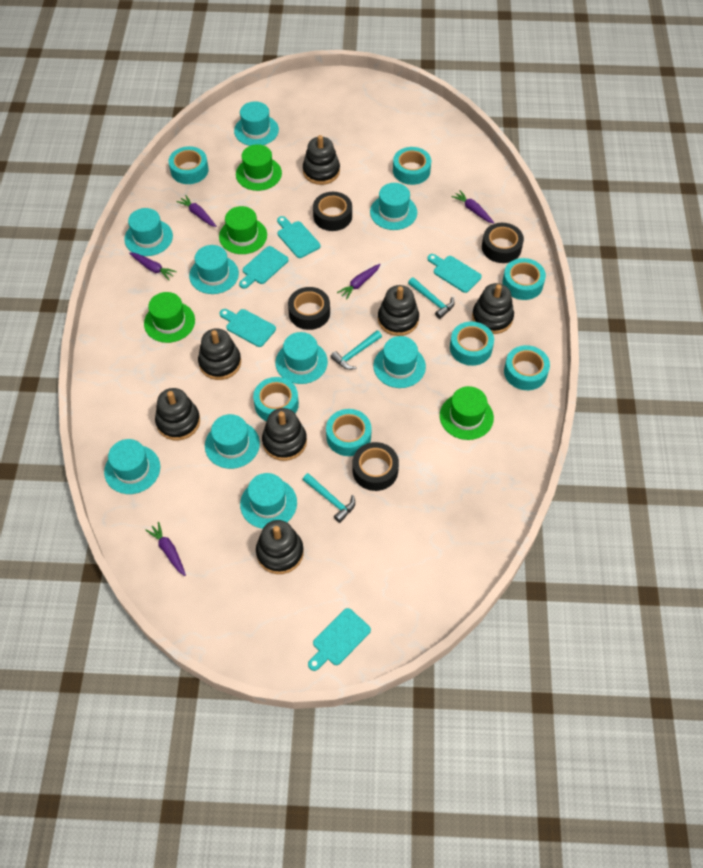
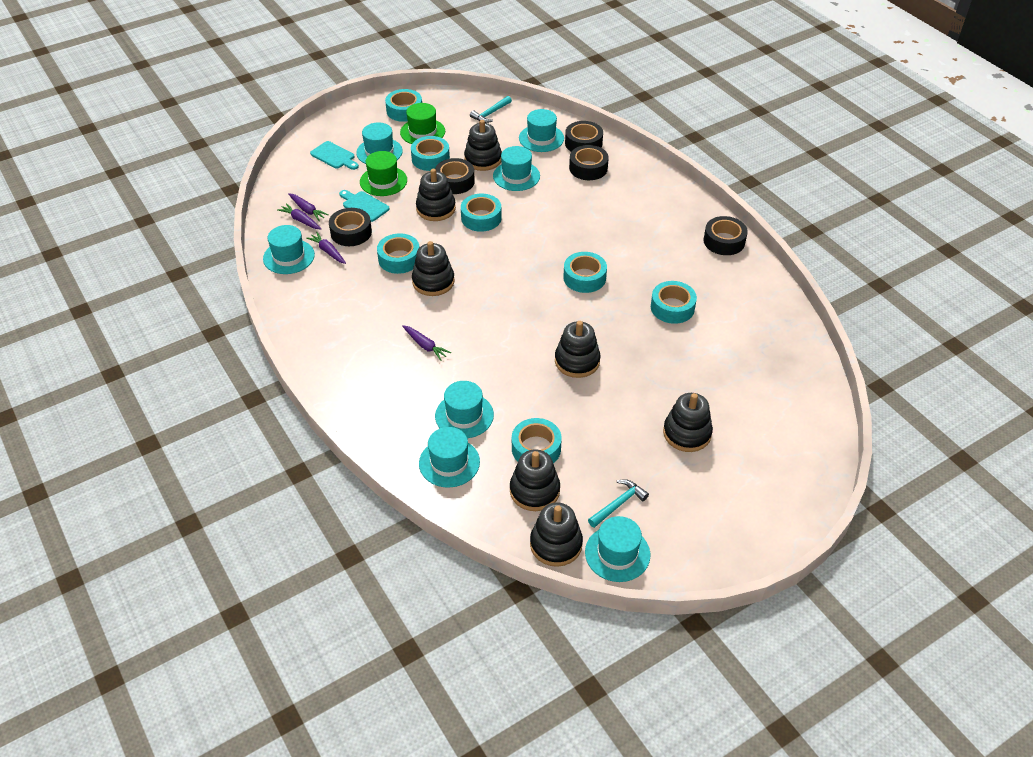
black tape: 4 -> 5
green hat: 4 -> 2
purple carrot: 5 -> 4
turquoise cutting board: 5 -> 2
turquoise hammer: 3 -> 2
turquoise hat: 9 -> 7

